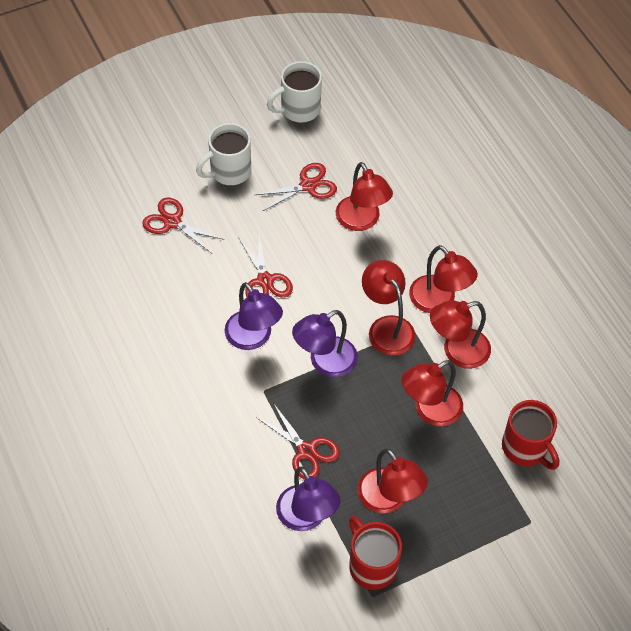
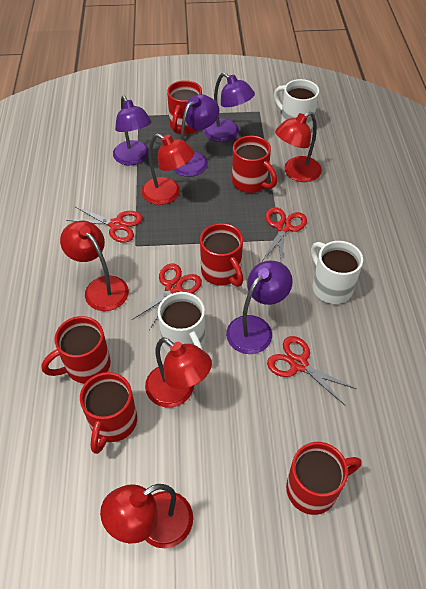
purple lamp: 3 -> 4
red lamp: 6 -> 5
red mug: 2 -> 6
white mug: 2 -> 3

